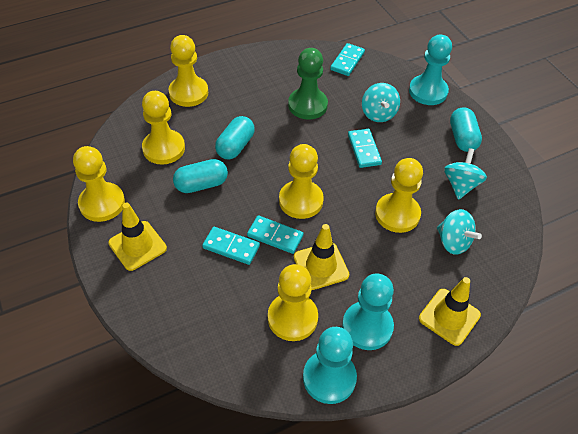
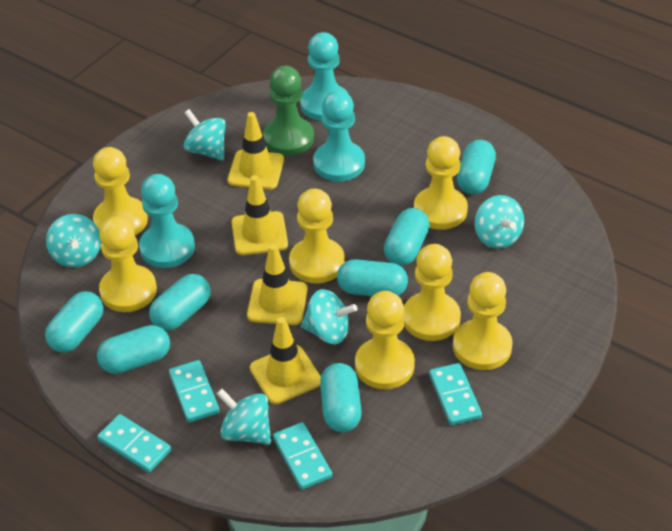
turquoise capsule: 3 -> 7
turquoise spinning top: 3 -> 5
yellow pawn: 6 -> 7
yellow traffic cone: 3 -> 4

